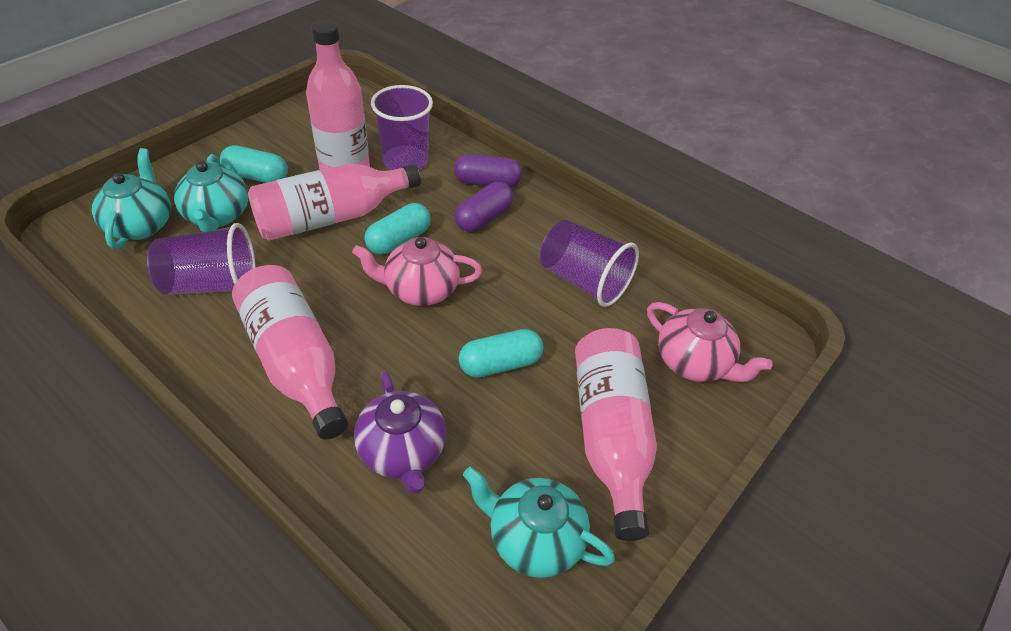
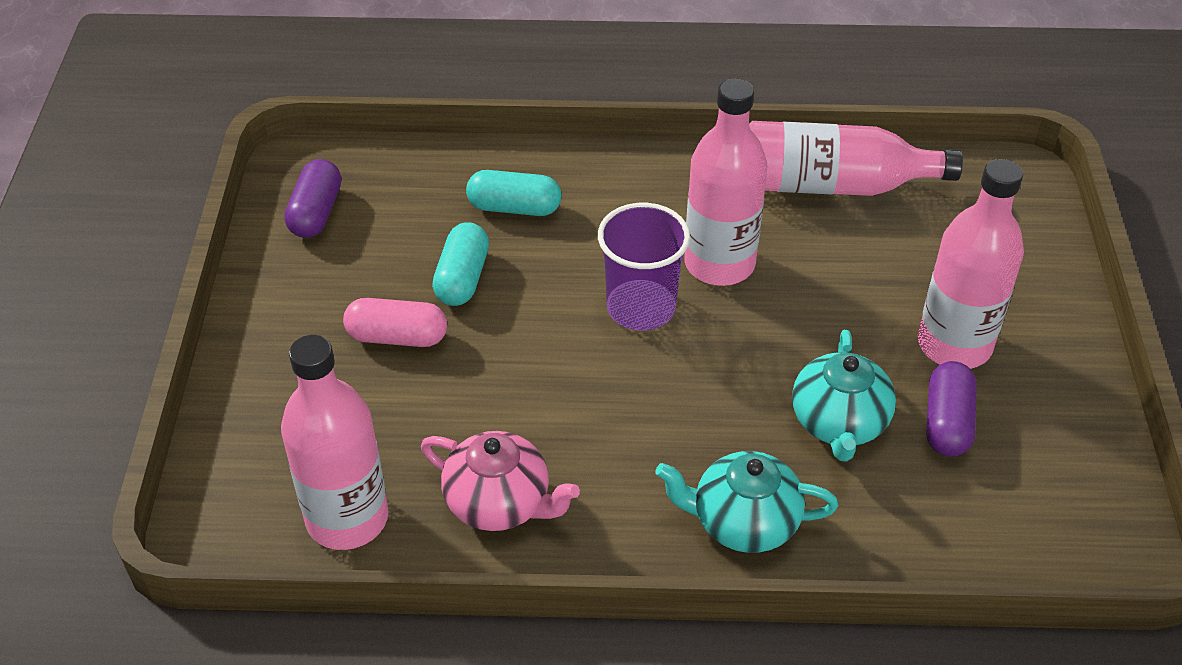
pink capsule: 0 -> 1
pink teapot: 2 -> 1
purple cup: 3 -> 1
purple teapot: 1 -> 0
turquoise capsule: 3 -> 2
turquoise teapot: 3 -> 2

